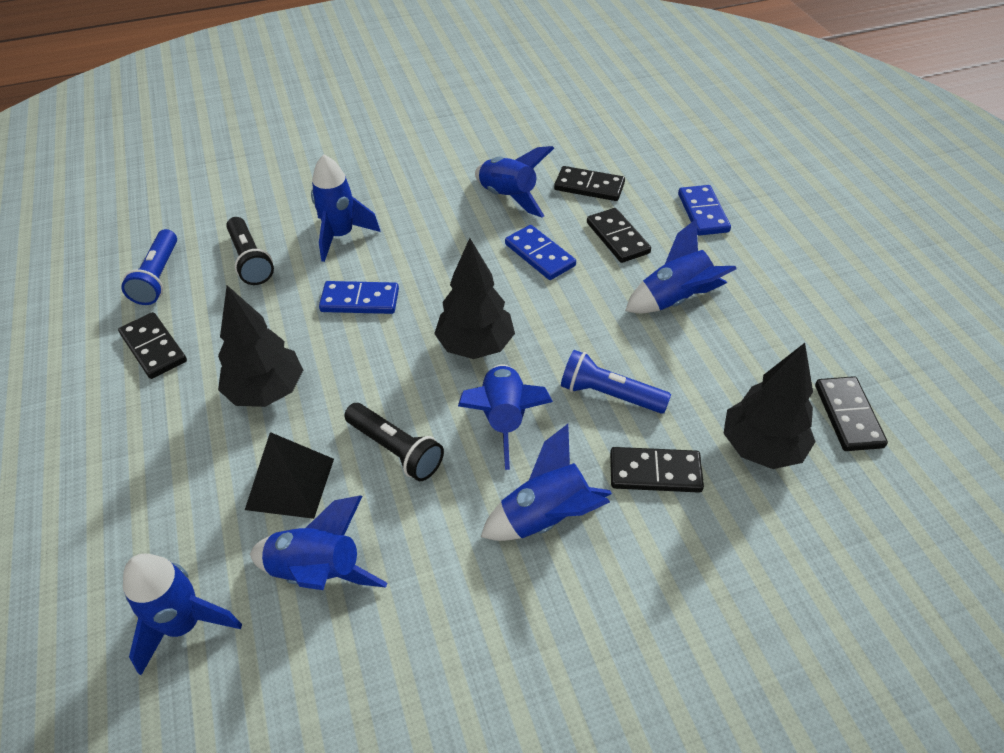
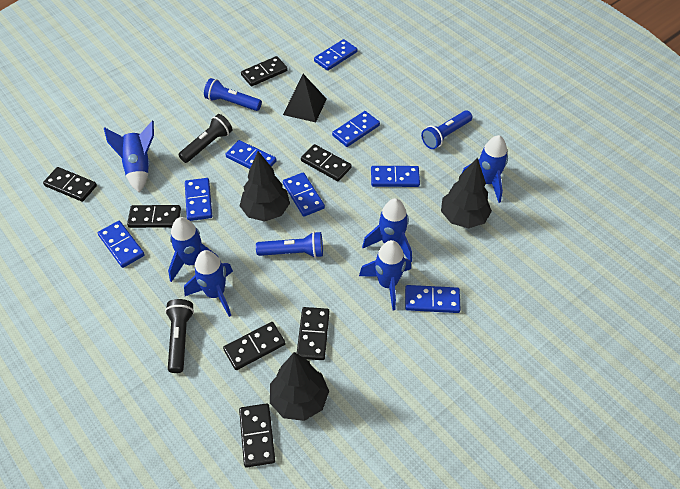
black domino: 5 -> 7
blue domino: 3 -> 8
blue flashlight: 2 -> 3
blue rocket: 7 -> 6

